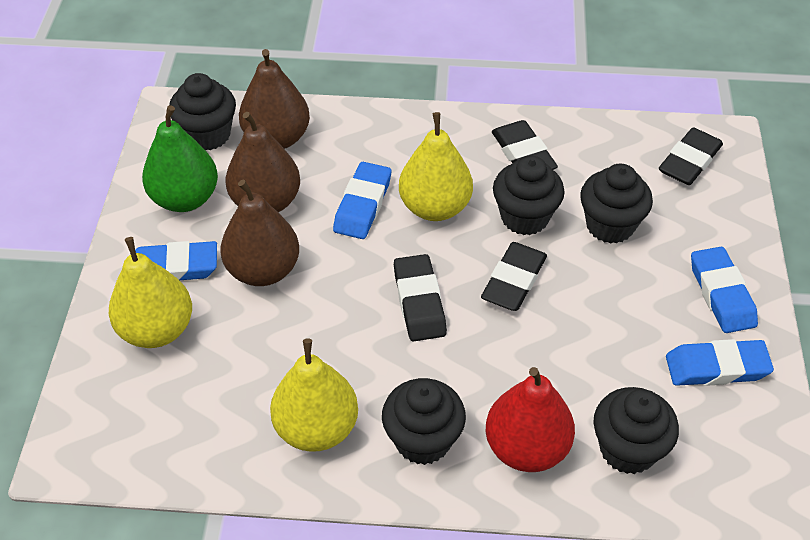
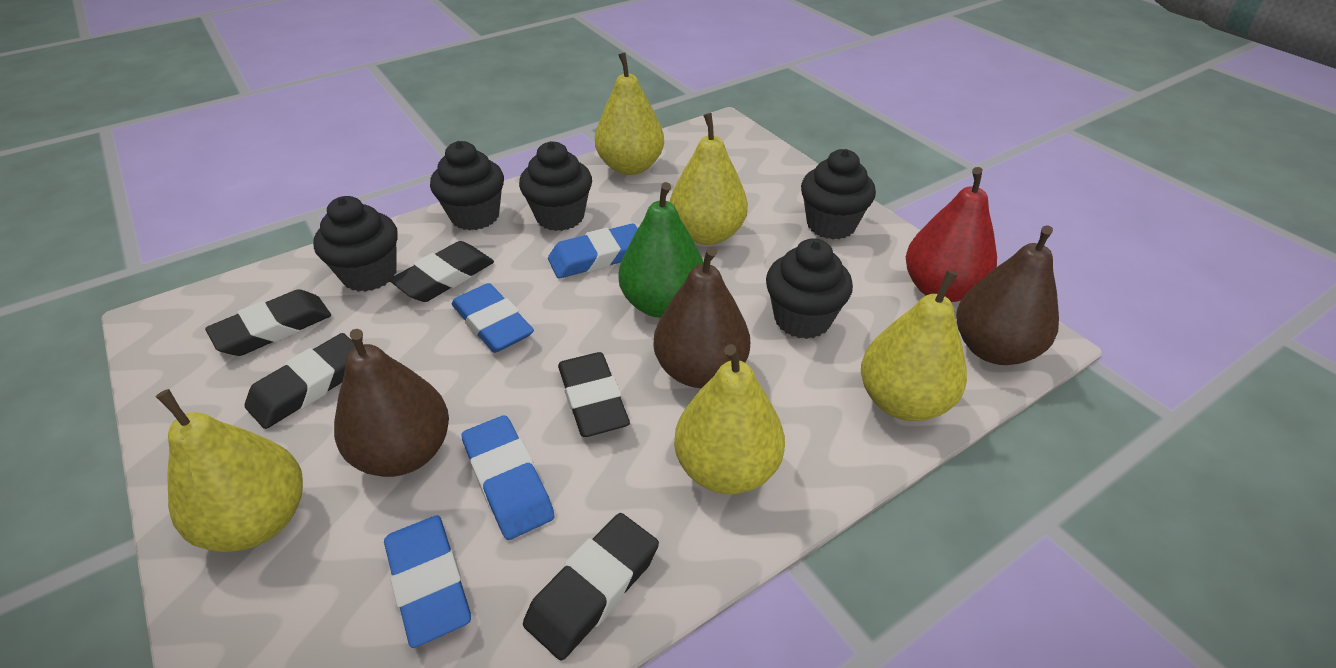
black eraser: 4 -> 5
yellow pear: 3 -> 5

